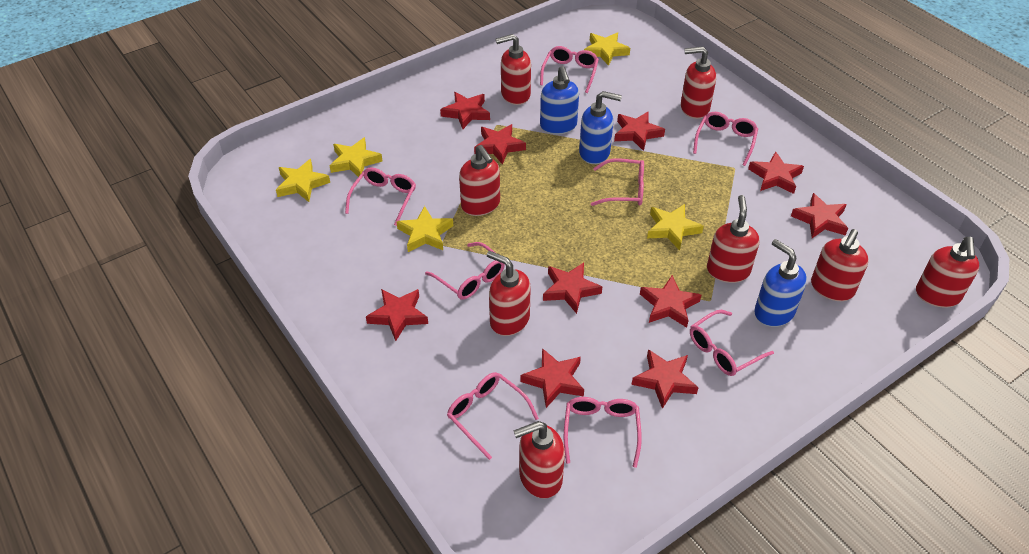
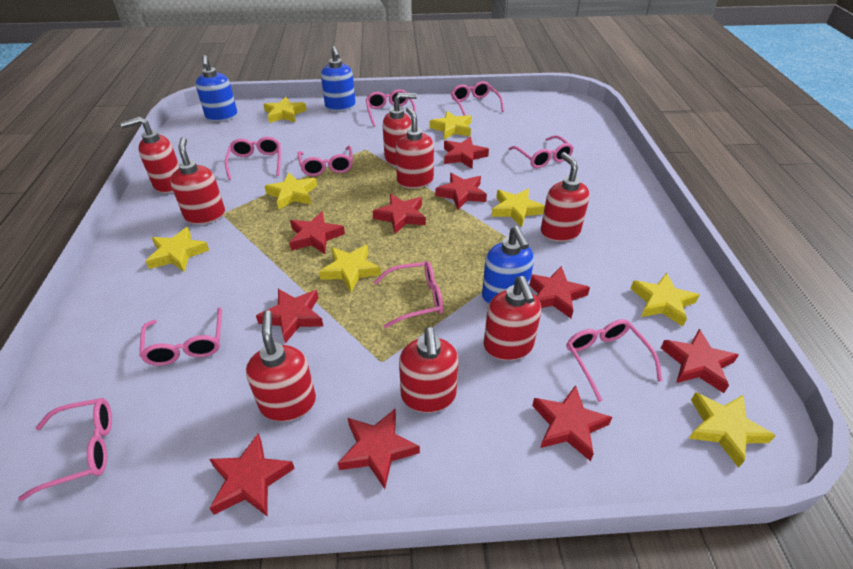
pink glasses: 8 -> 9
yellow star: 5 -> 8

